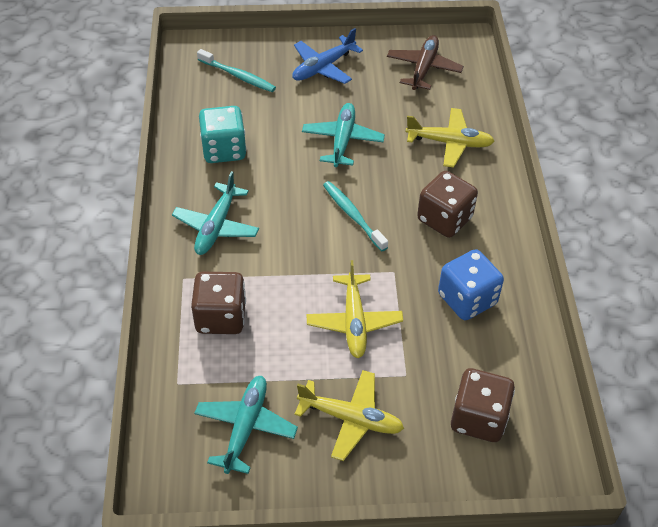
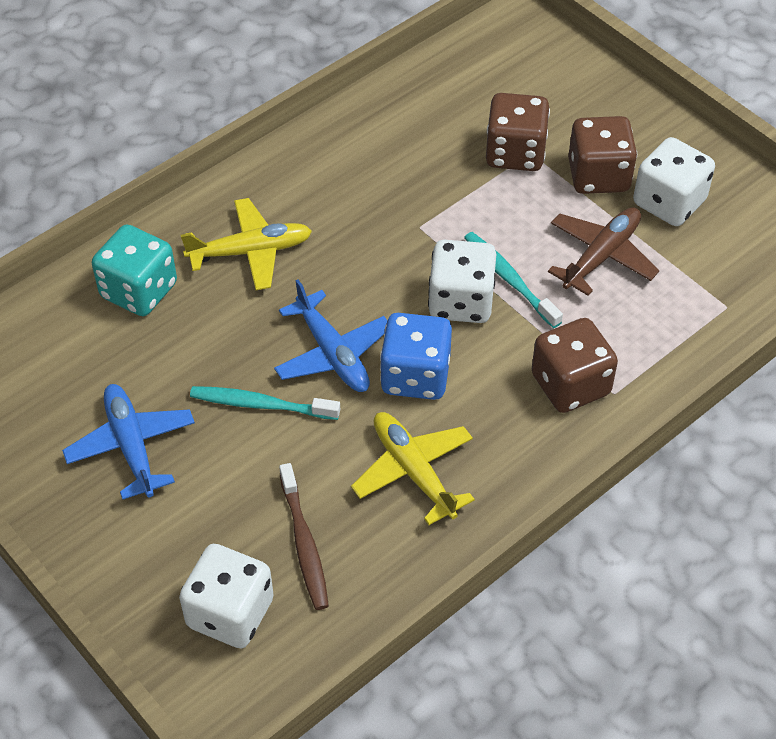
blue plane: 1 -> 2
brown toothbrush: 0 -> 1
turquoise plane: 3 -> 0
white dice: 0 -> 3
yellow plane: 3 -> 2

